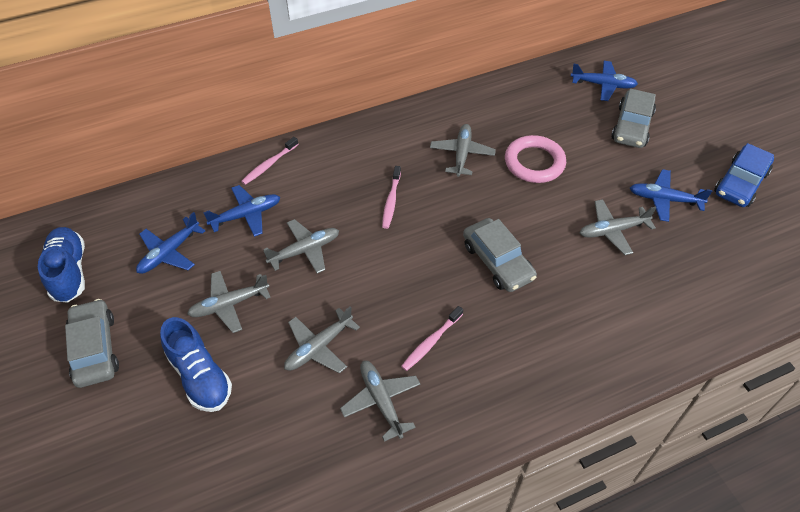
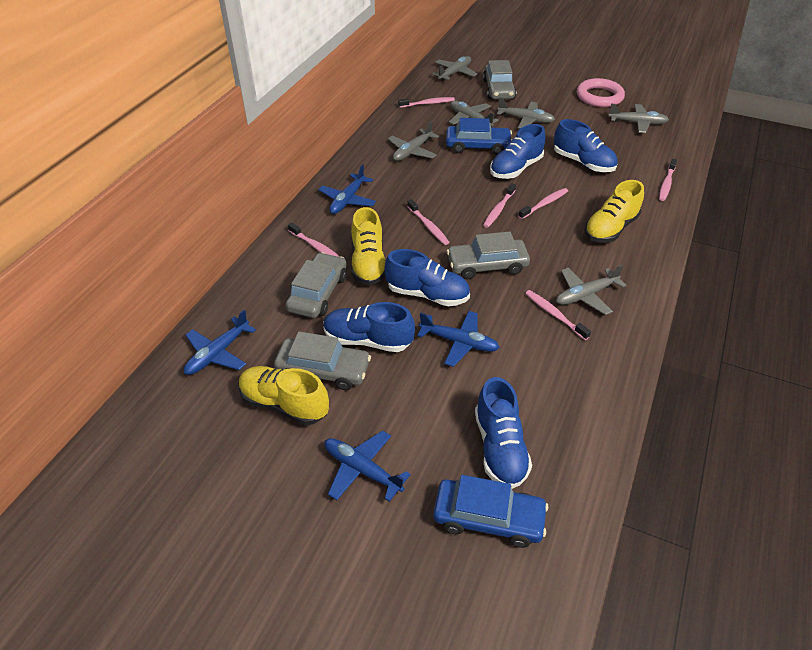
blue car: 1 -> 2
blue shoe: 2 -> 5
grey car: 3 -> 4
pink toothbrush: 3 -> 7
yellow shoe: 0 -> 3

